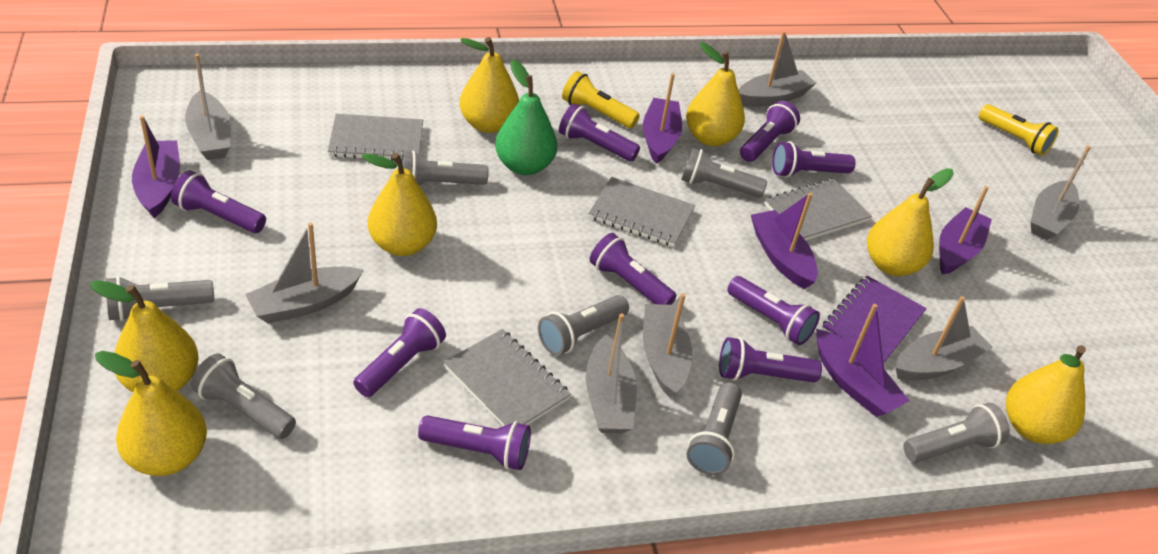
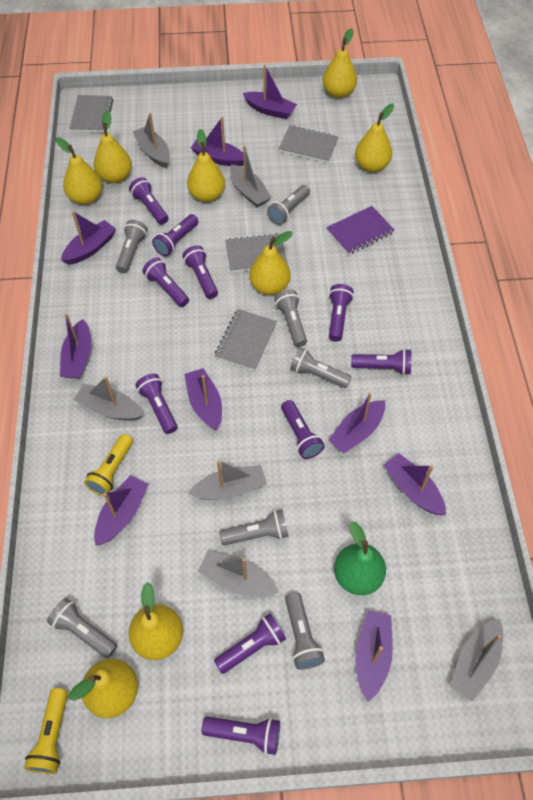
grey boat: 7 -> 6
purple boat: 5 -> 9
purple flashlight: 9 -> 10
yellow pear: 7 -> 8

